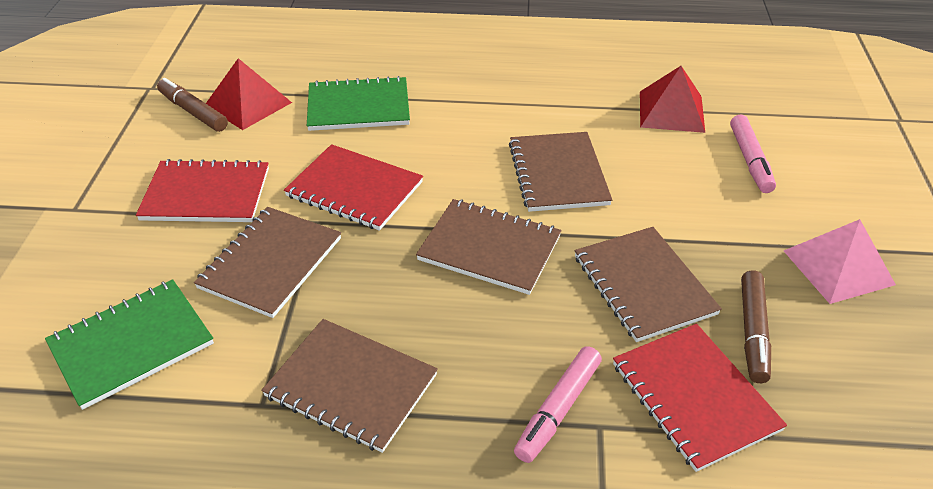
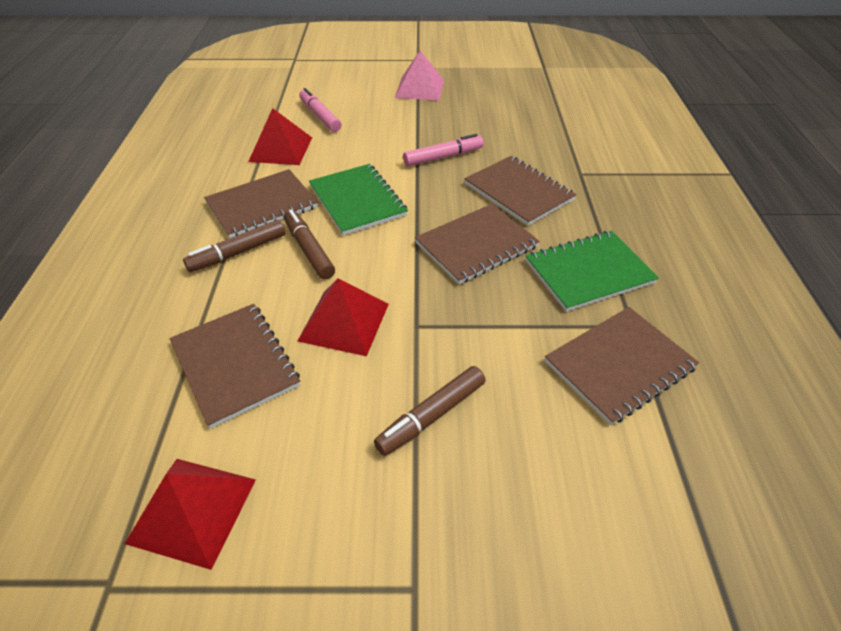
brown marker: 2 -> 3
red notebook: 3 -> 0
red pyramid: 2 -> 3

